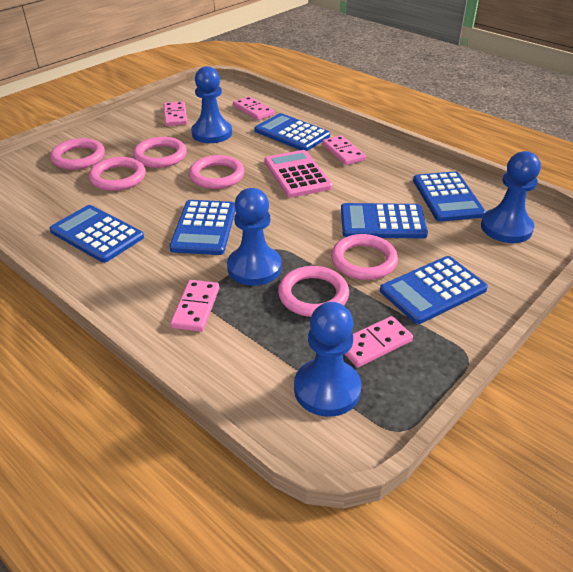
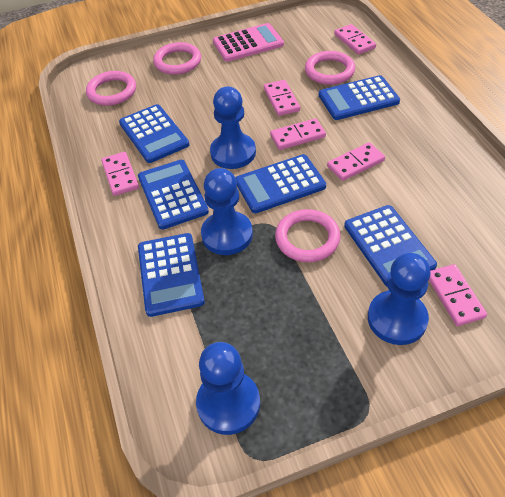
pink domino: 5 -> 6
pink ring: 6 -> 4

